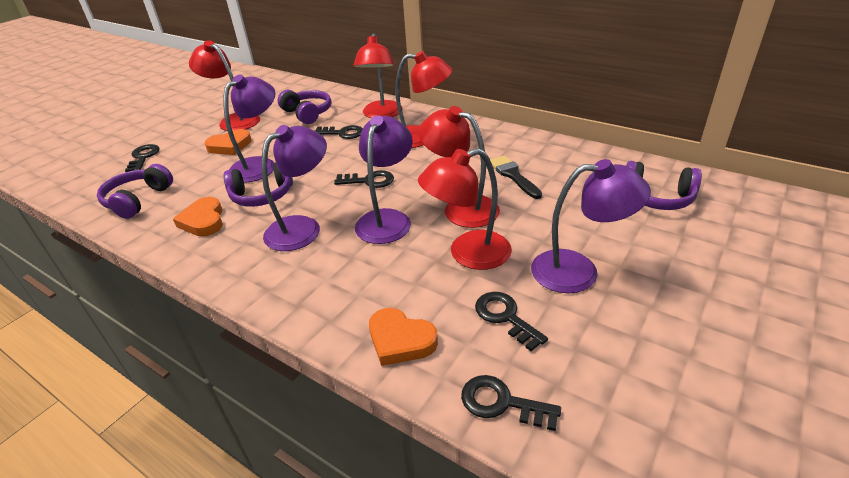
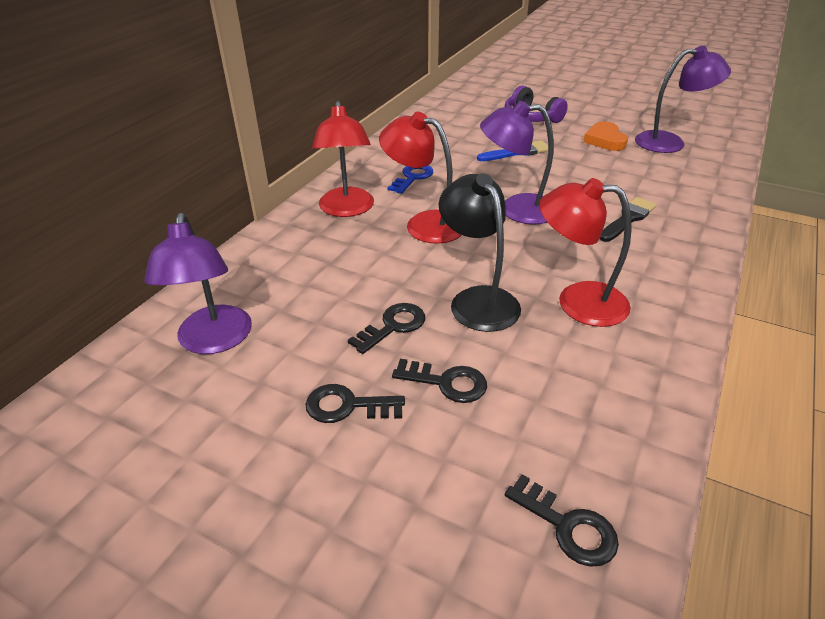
black key: 5 -> 4
black lamp: 0 -> 1
blue brush: 0 -> 1
blue key: 0 -> 1
orange heart: 3 -> 1
purple headphones: 4 -> 1
purple lamp: 4 -> 3
red lamp: 5 -> 3

